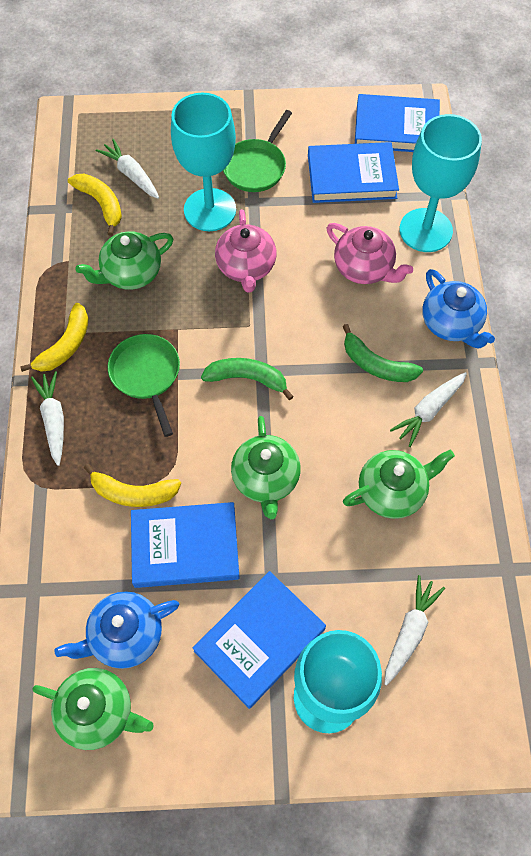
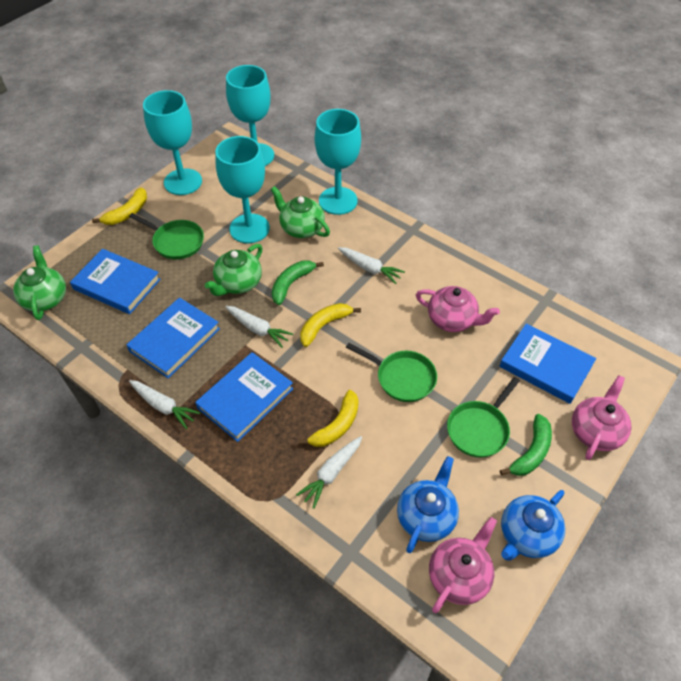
green pan: 2 -> 3
green teapot: 4 -> 3
pink teapot: 2 -> 3
turquoise goblet: 3 -> 4

